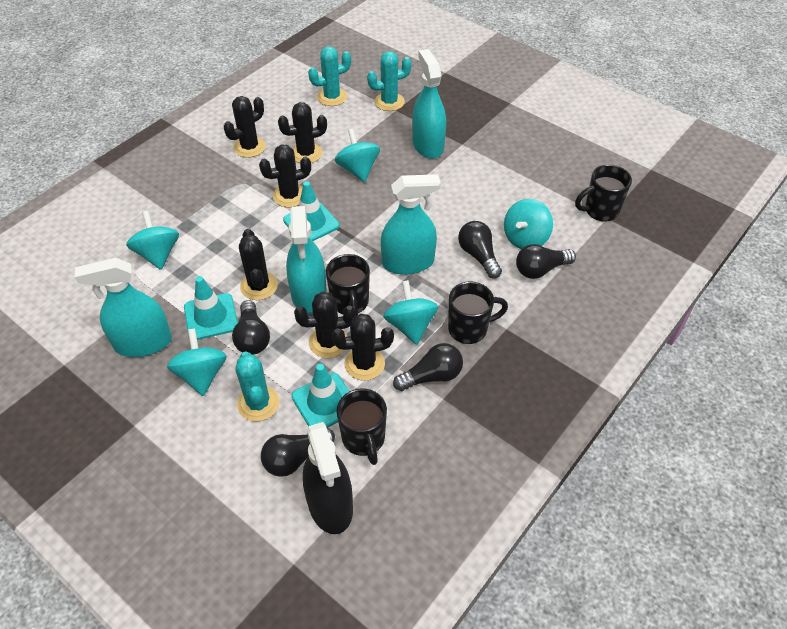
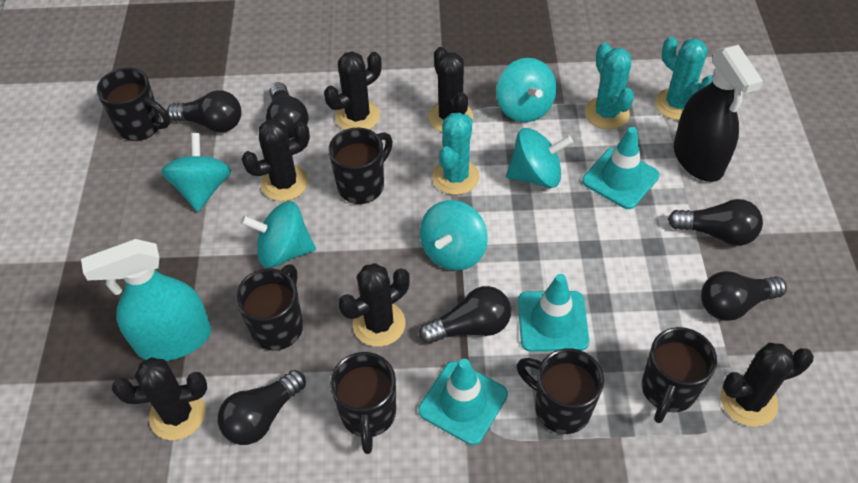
black light bulb: 5 -> 6
black mug: 4 -> 6
turquoise spray bottle: 4 -> 1

